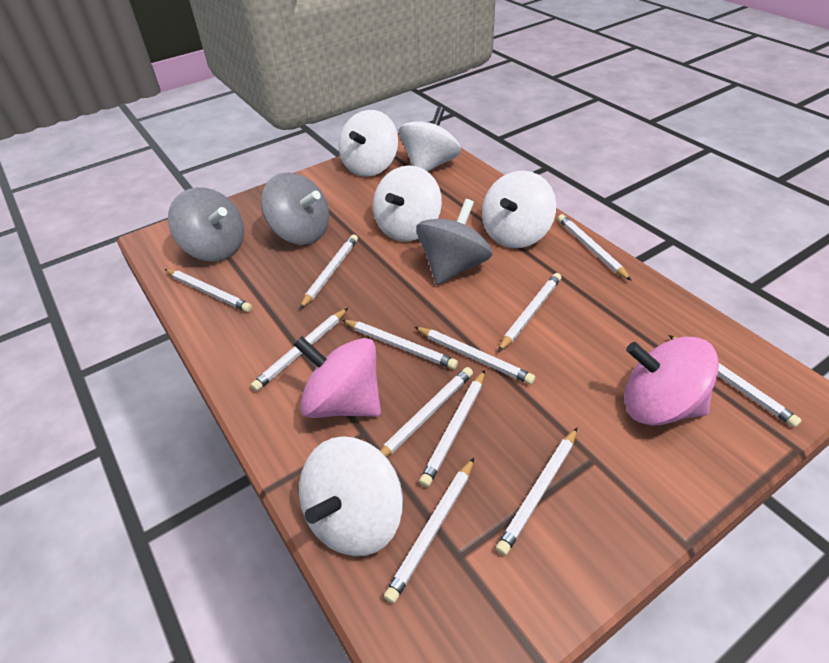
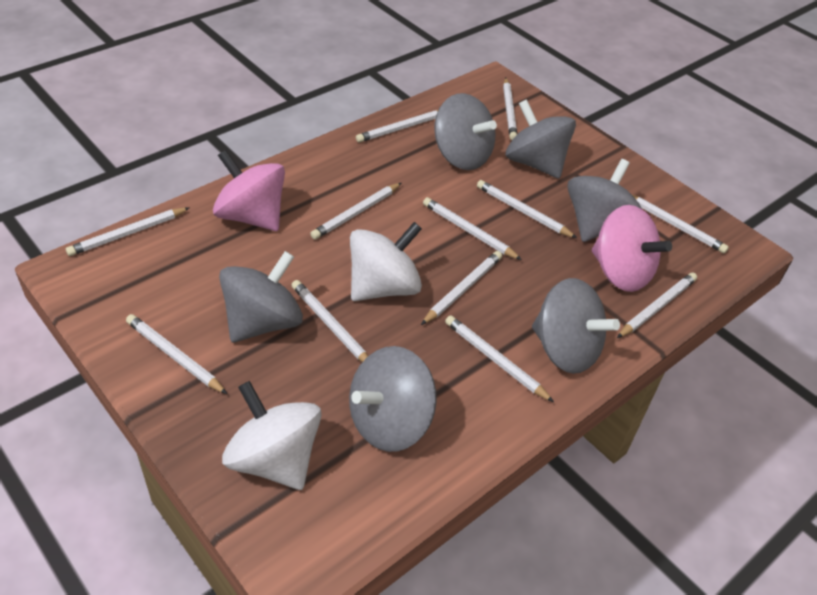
grey spinning top: 3 -> 6
white spinning top: 5 -> 2

